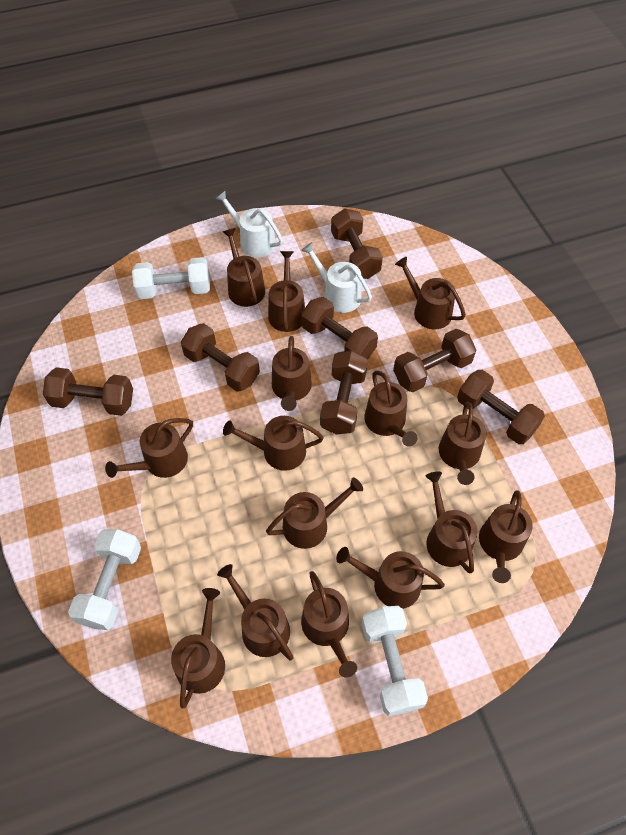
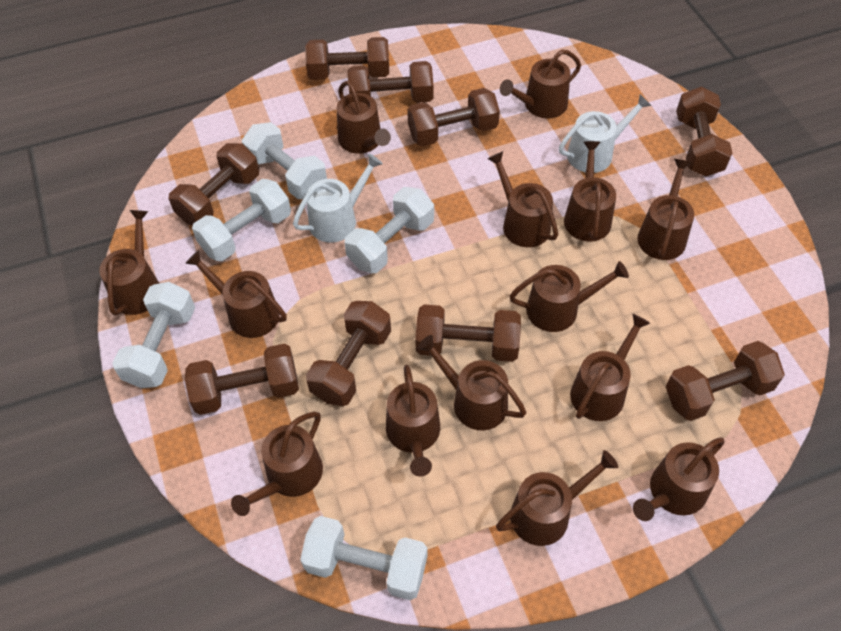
brown dumbbell: 7 -> 9
brown watering can: 15 -> 14
white dumbbell: 3 -> 5

